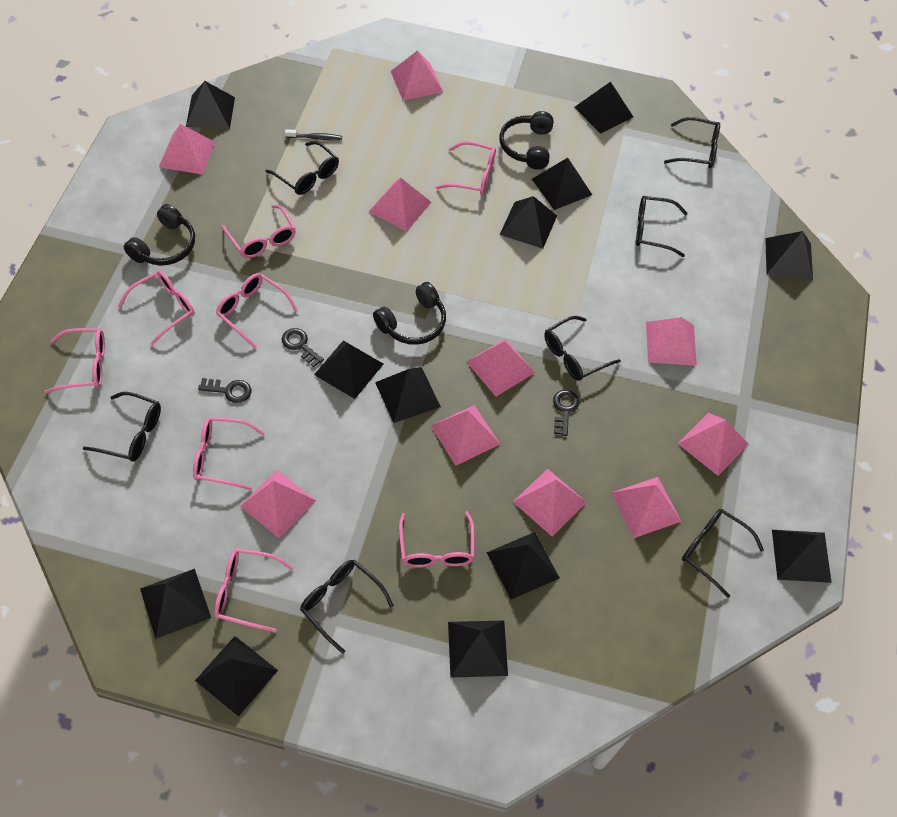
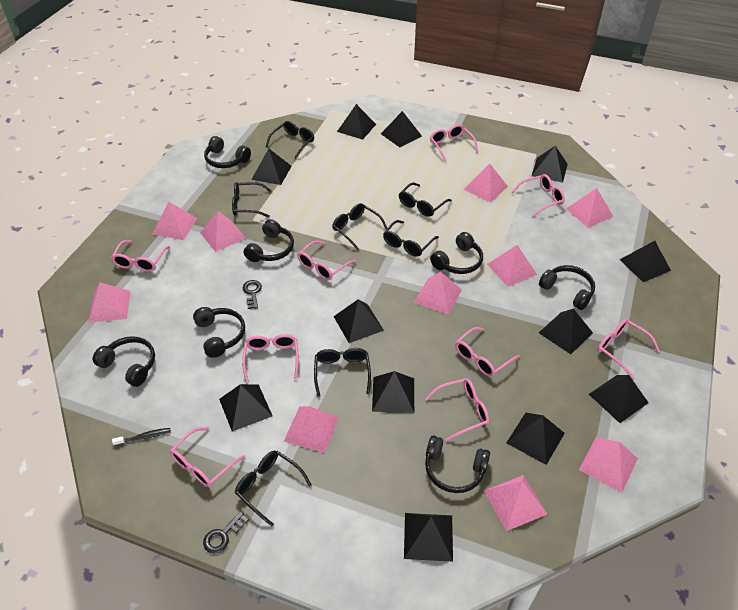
black headphones: 3 -> 7
black key: 3 -> 2
pink glasses: 8 -> 9

